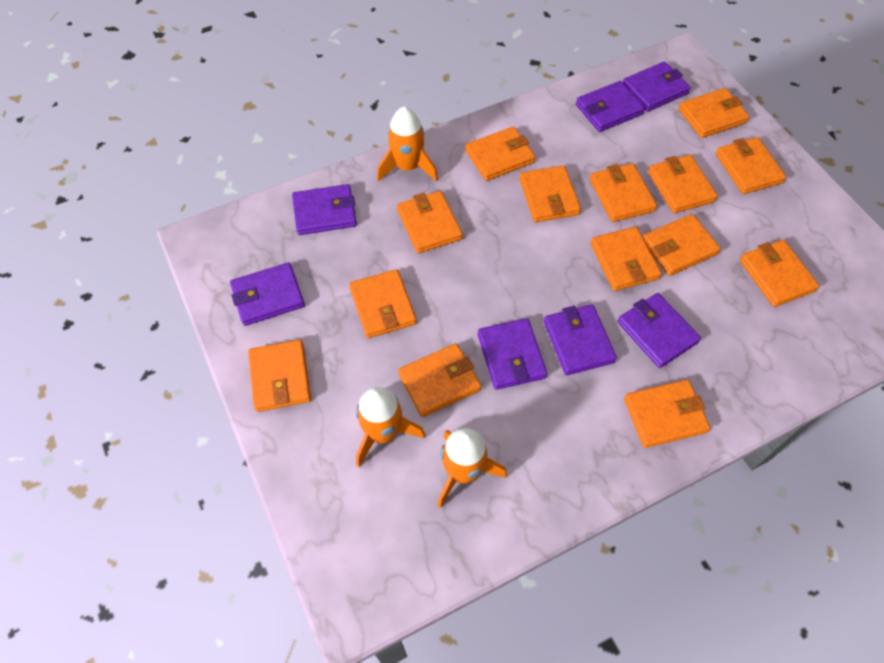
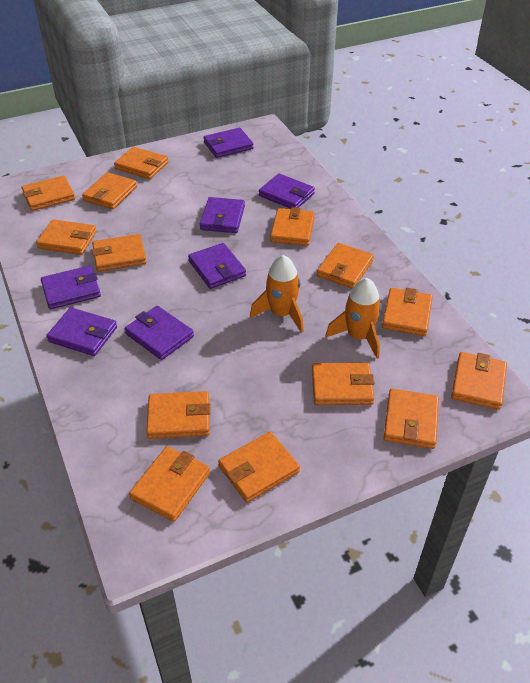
orange rocket: 3 -> 2

